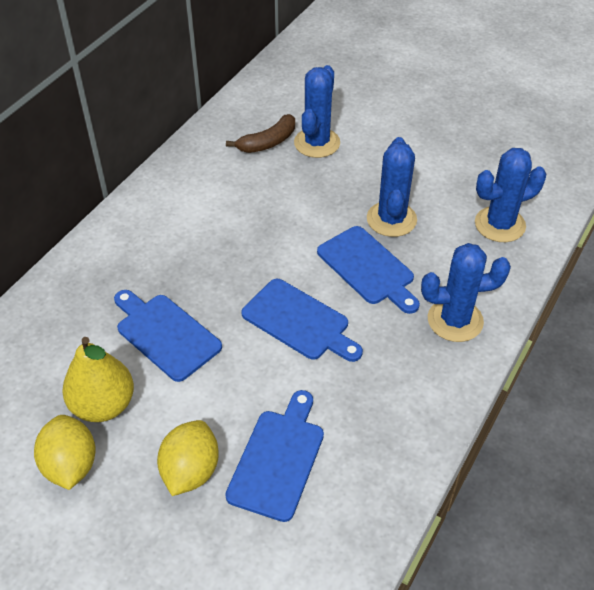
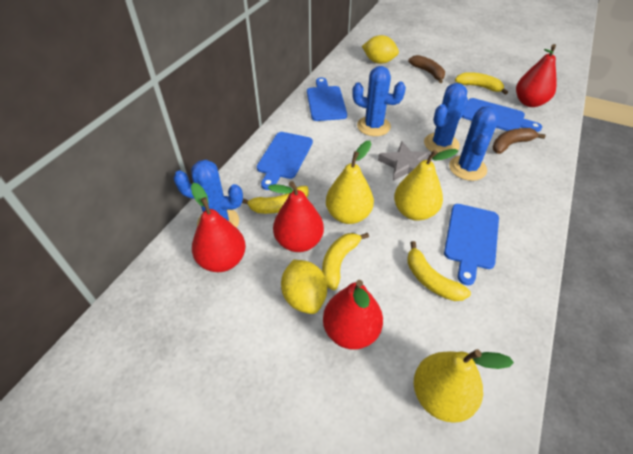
brown banana: 1 -> 2
grey star: 0 -> 1
red pear: 0 -> 4
yellow banana: 0 -> 4
yellow pear: 1 -> 3

